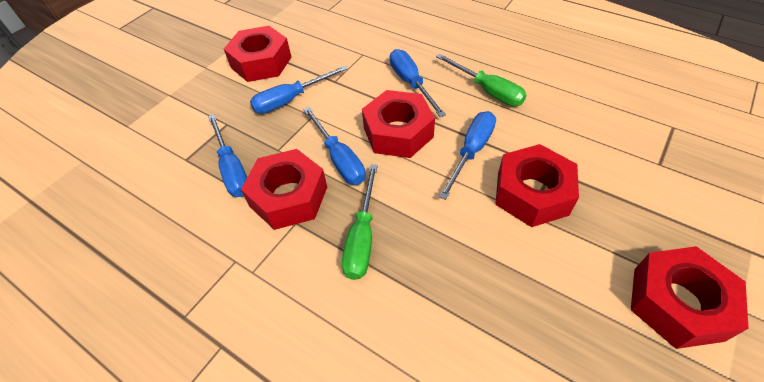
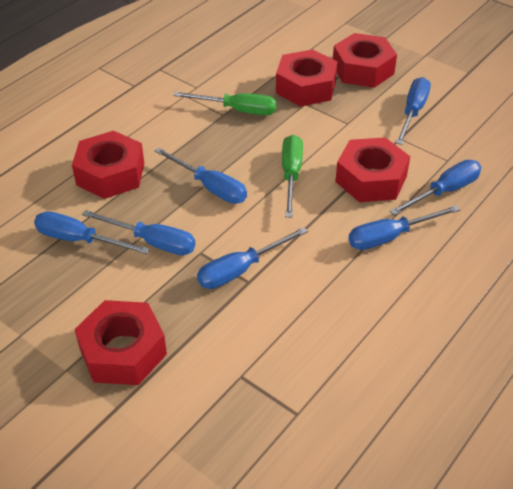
blue screwdriver: 5 -> 7

